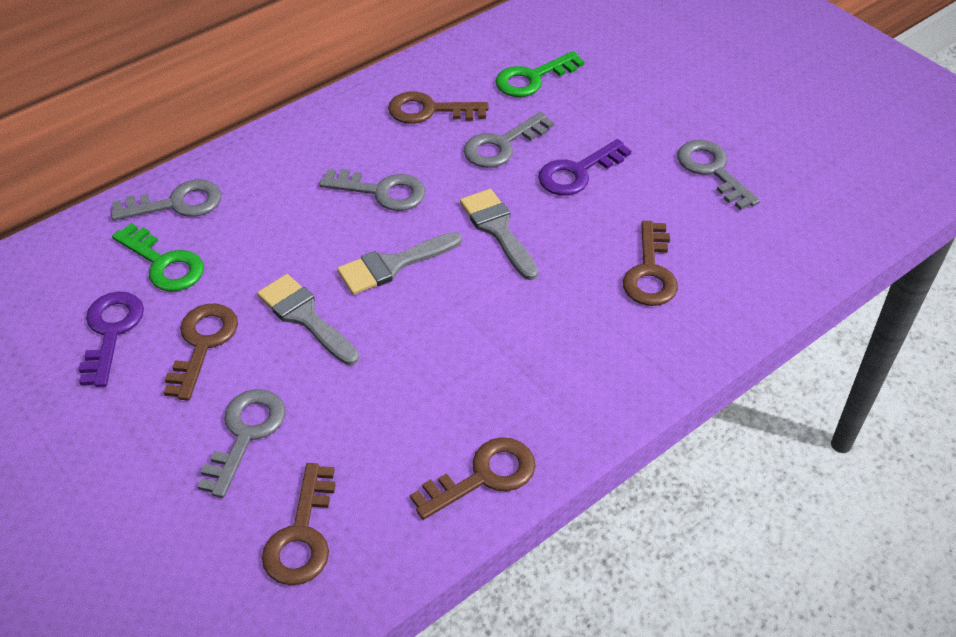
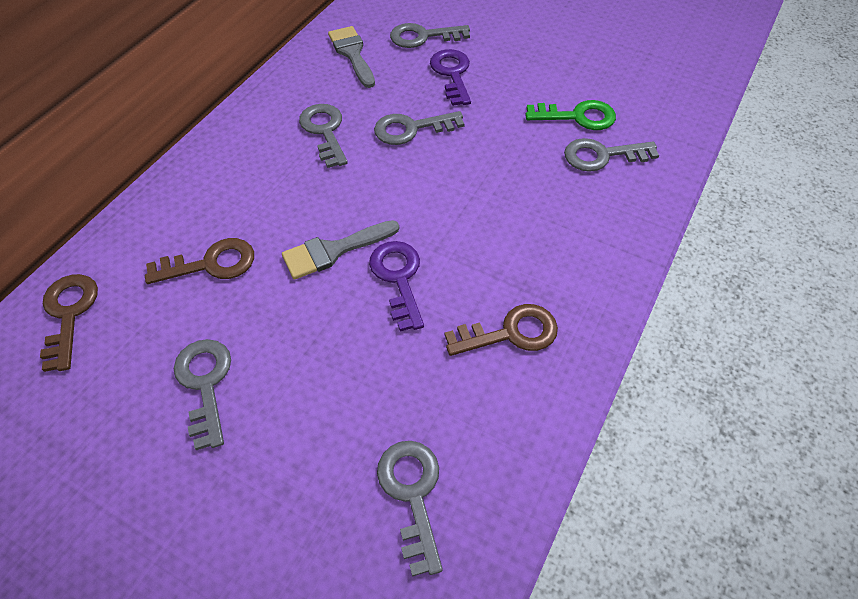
brown key: 5 -> 3
green key: 2 -> 1
grey brush: 3 -> 2
grey key: 5 -> 6

